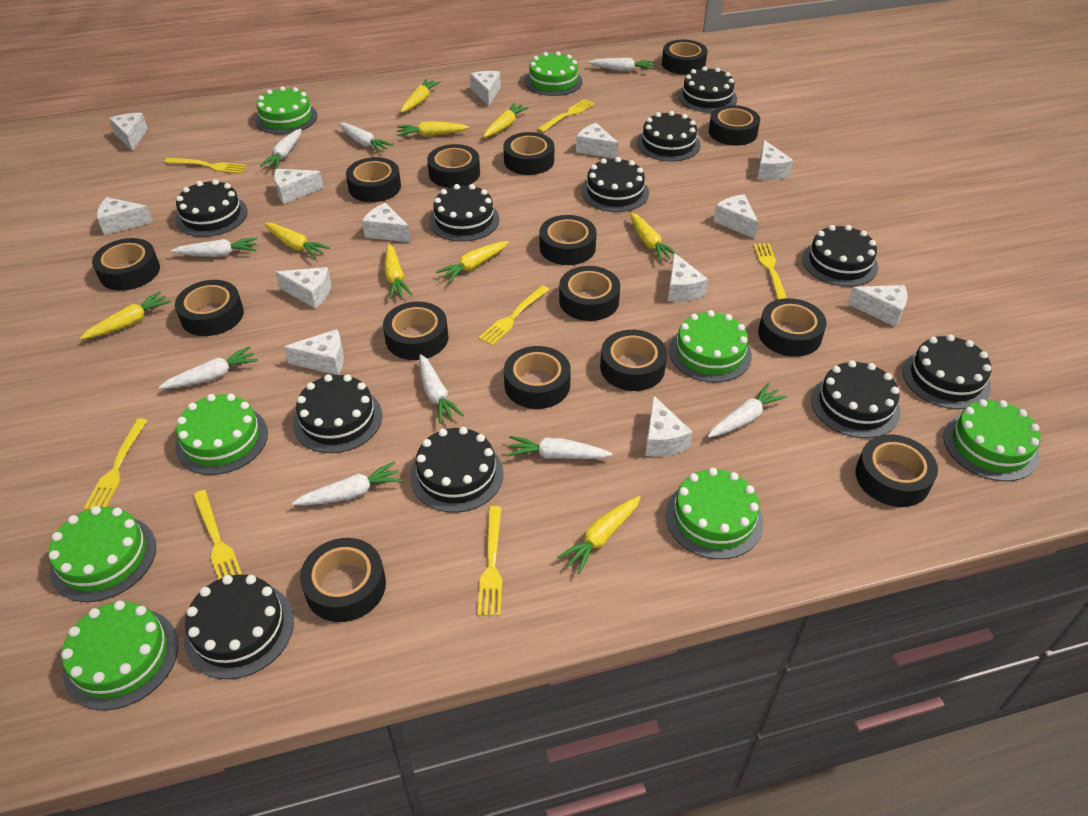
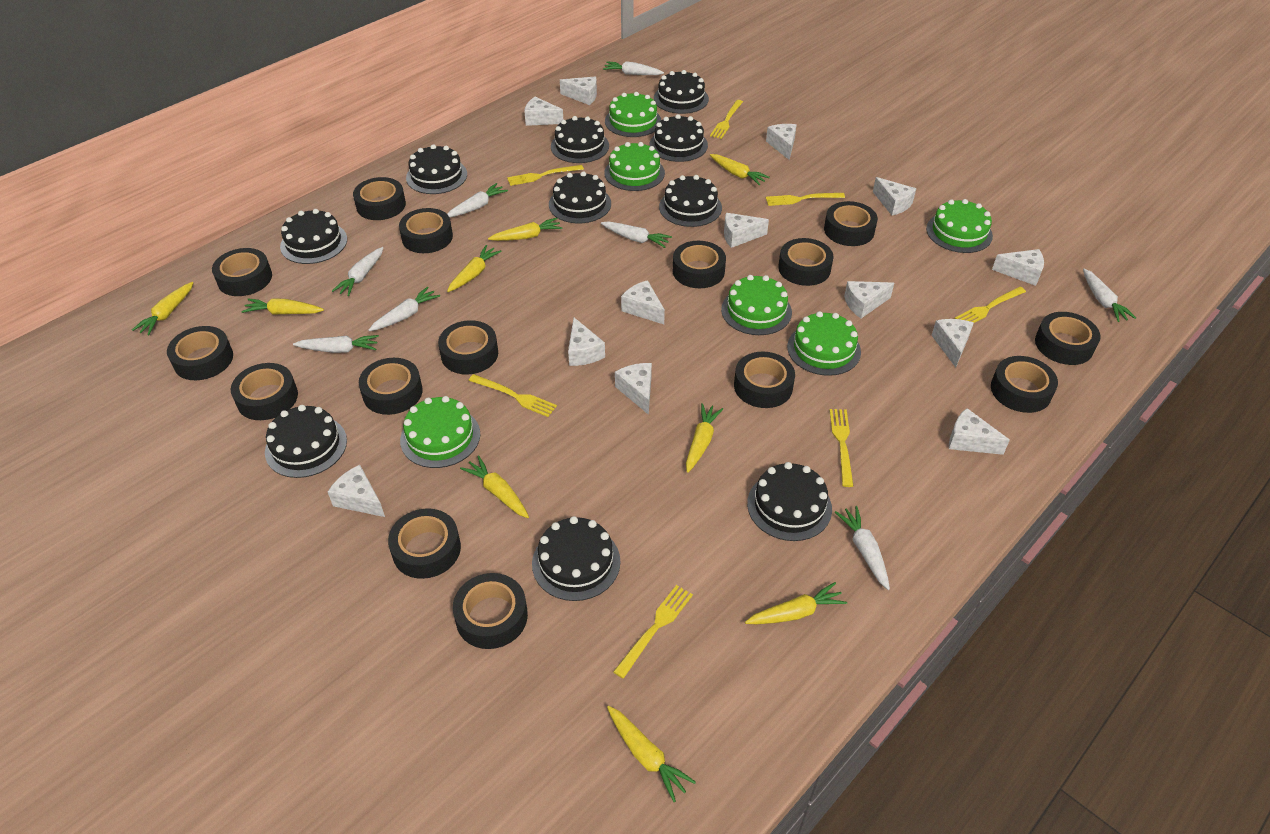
black cake: 11 -> 10
green cake: 8 -> 6
white carrot: 9 -> 8

